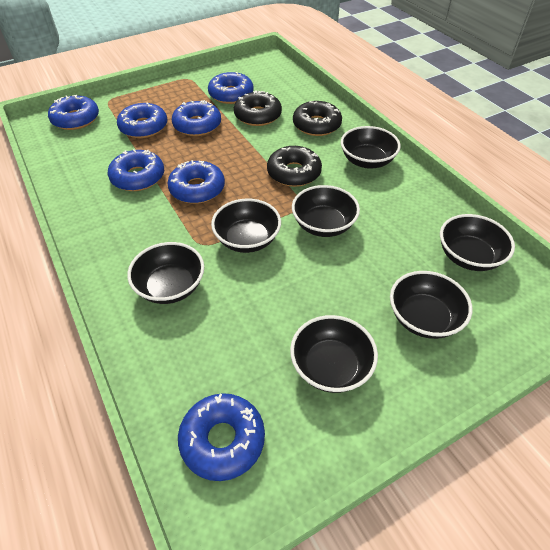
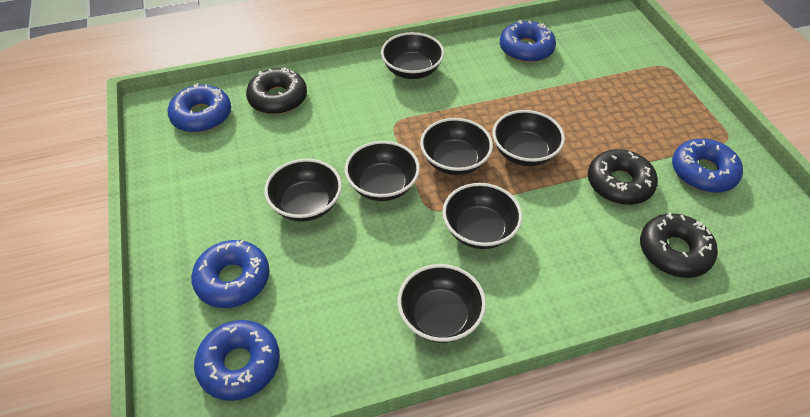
blue donut: 7 -> 5

